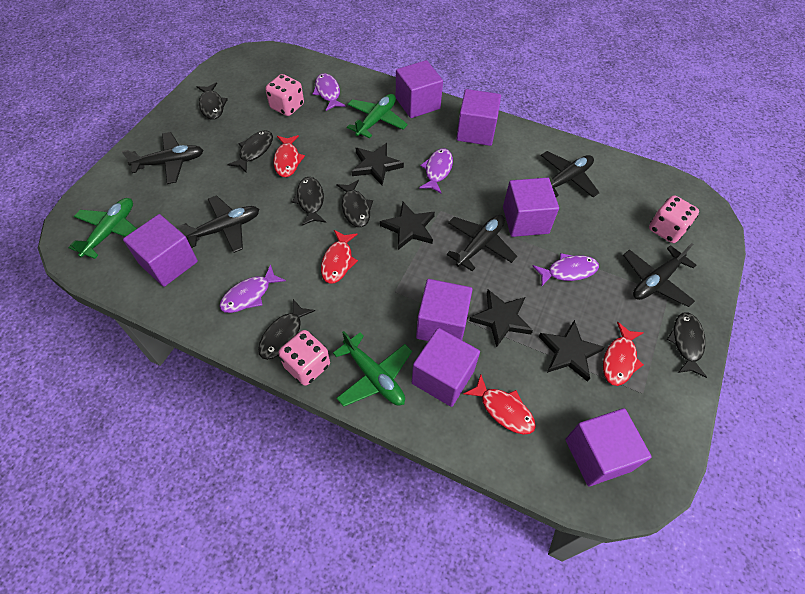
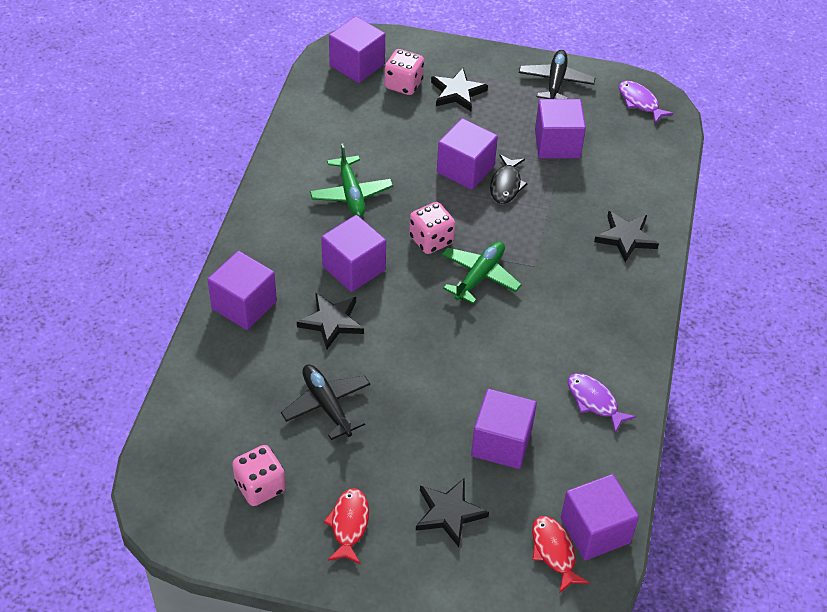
black fish: 6 -> 1
black plane: 5 -> 2
green plane: 3 -> 2
purple fish: 4 -> 2
red fish: 4 -> 2

